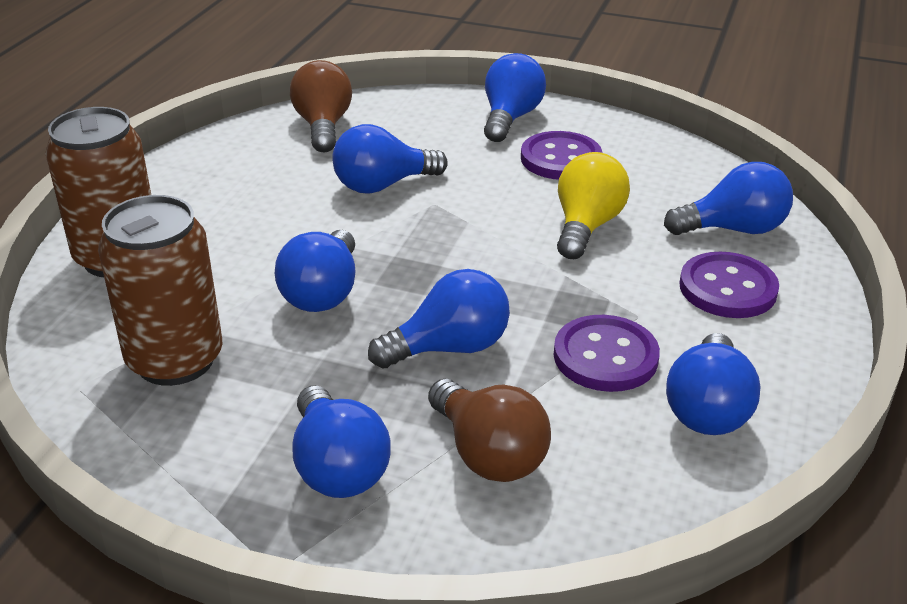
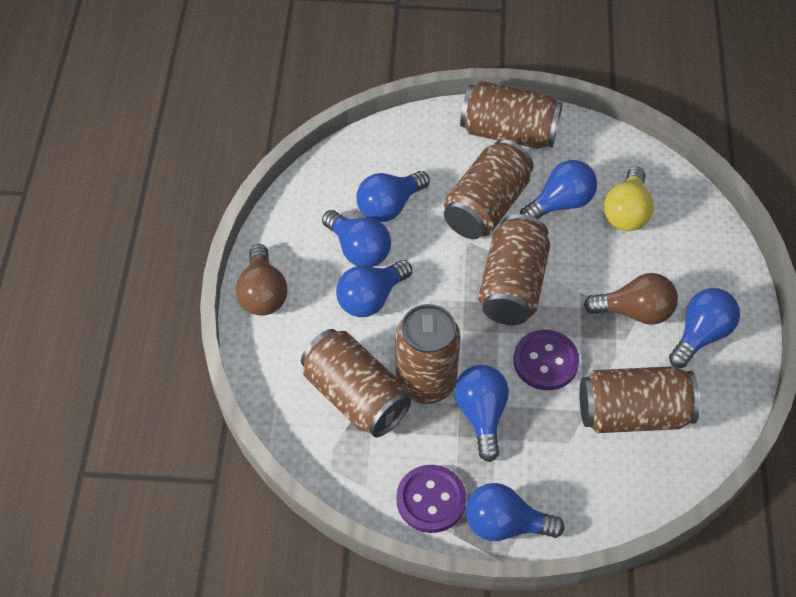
brown can: 2 -> 6
purple button: 3 -> 2

